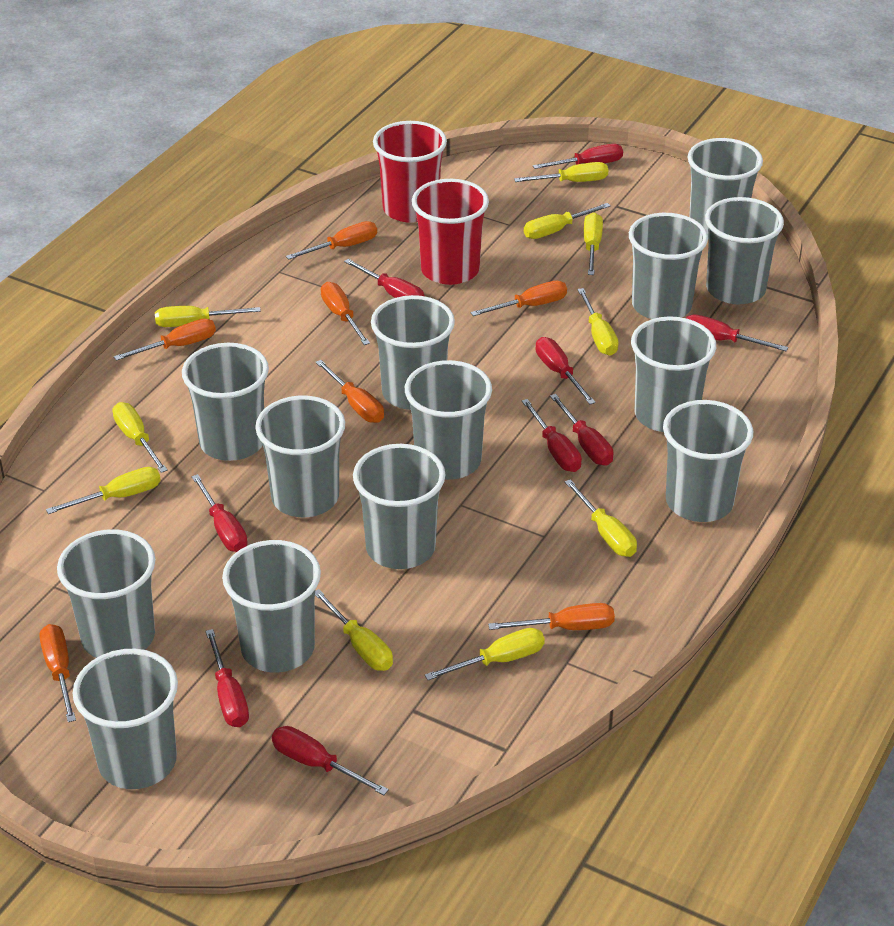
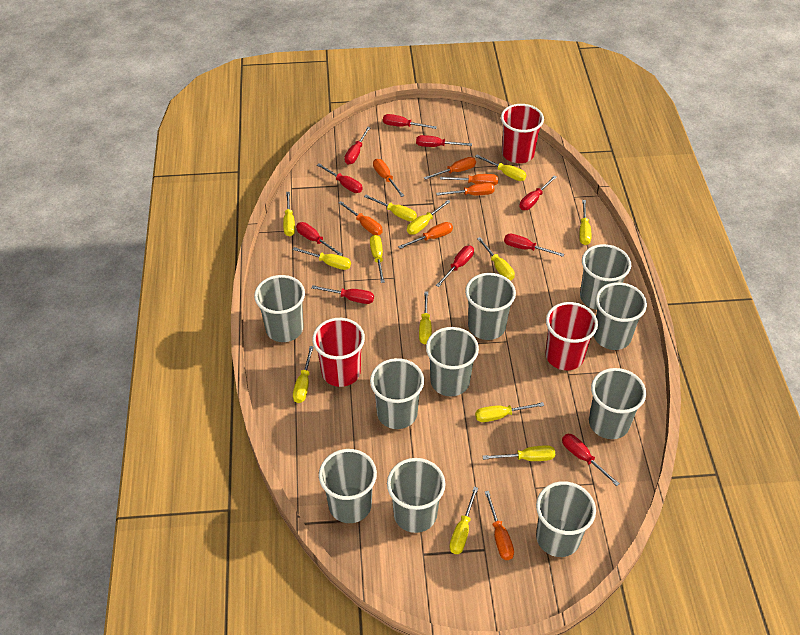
grey cup: 13 -> 10
red cup: 2 -> 3
red screwdriver: 9 -> 10
yellow screwdriver: 10 -> 13

